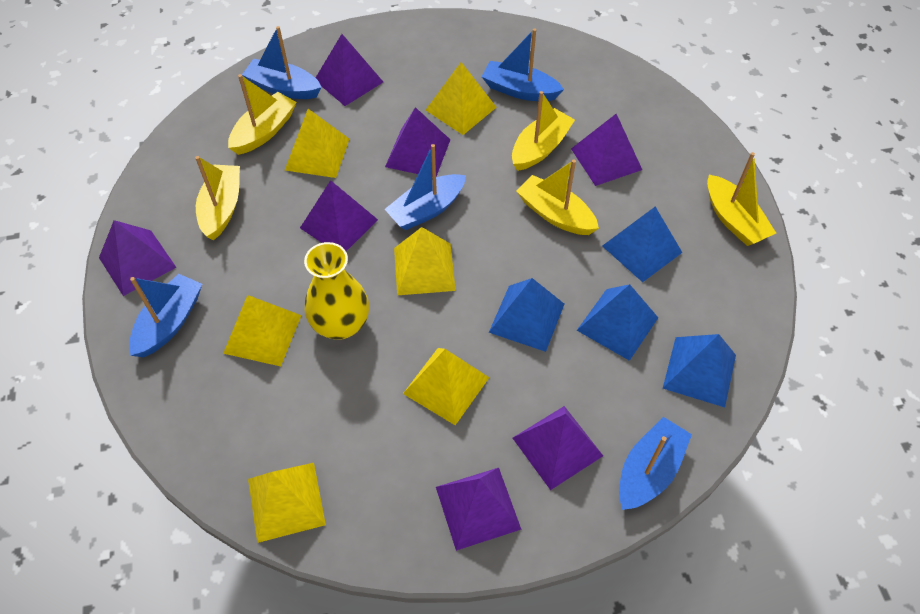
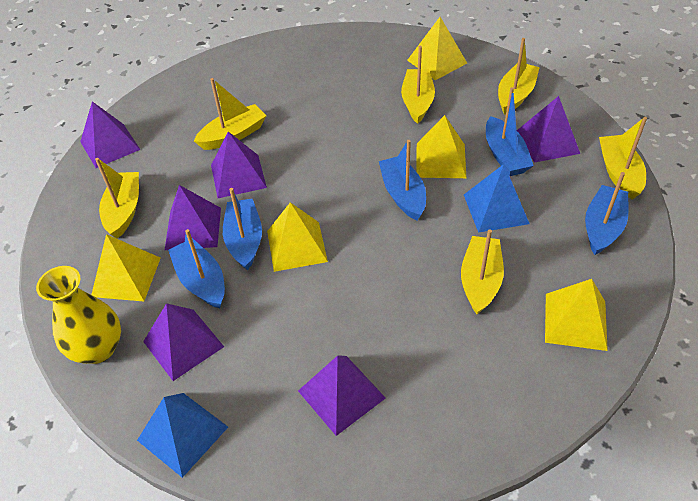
blue pyramid: 4 -> 2
purple pyramid: 7 -> 6
yellow boat: 5 -> 6
yellow pyramid: 6 -> 5

